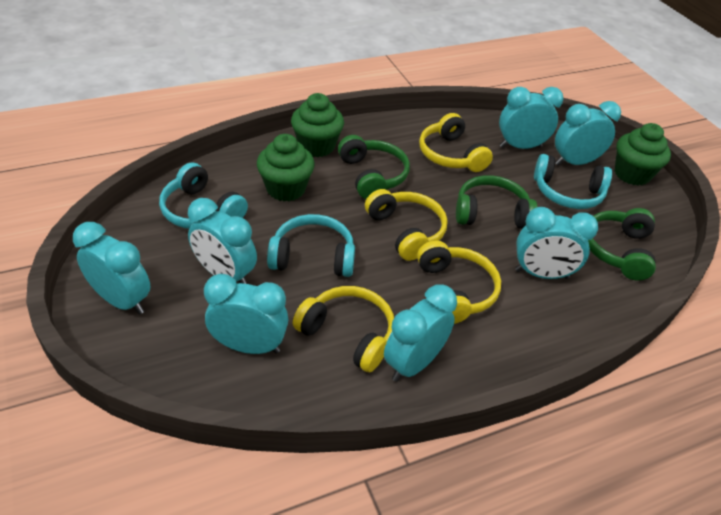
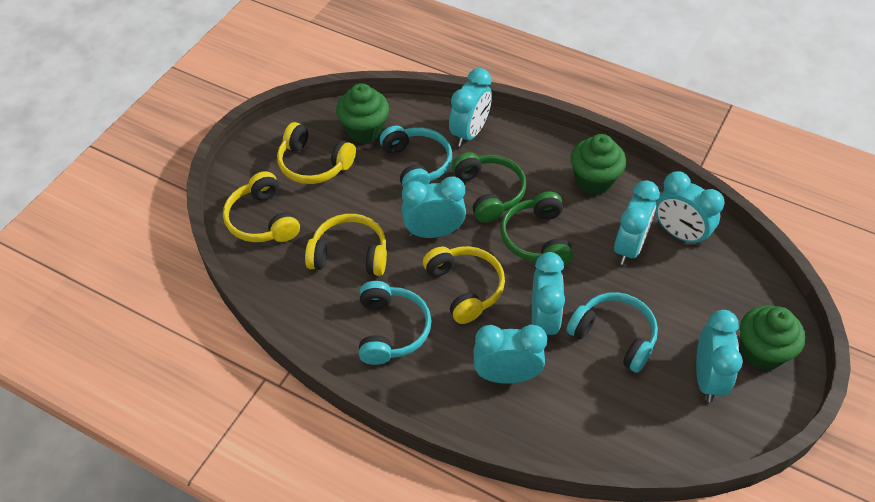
green headphones: 3 -> 2

